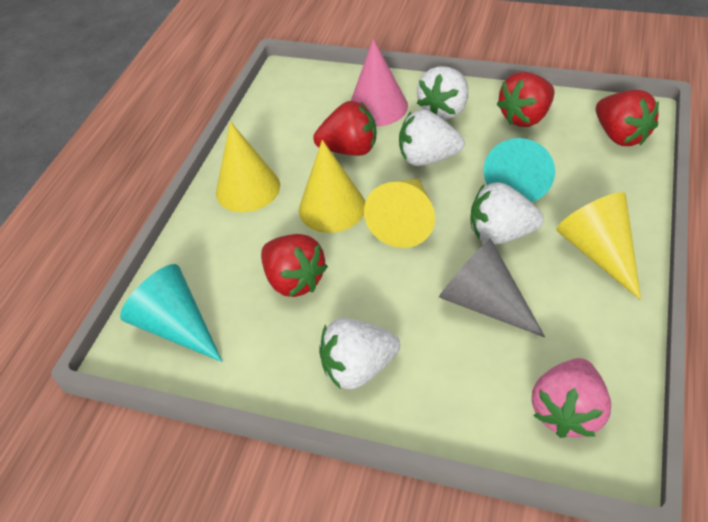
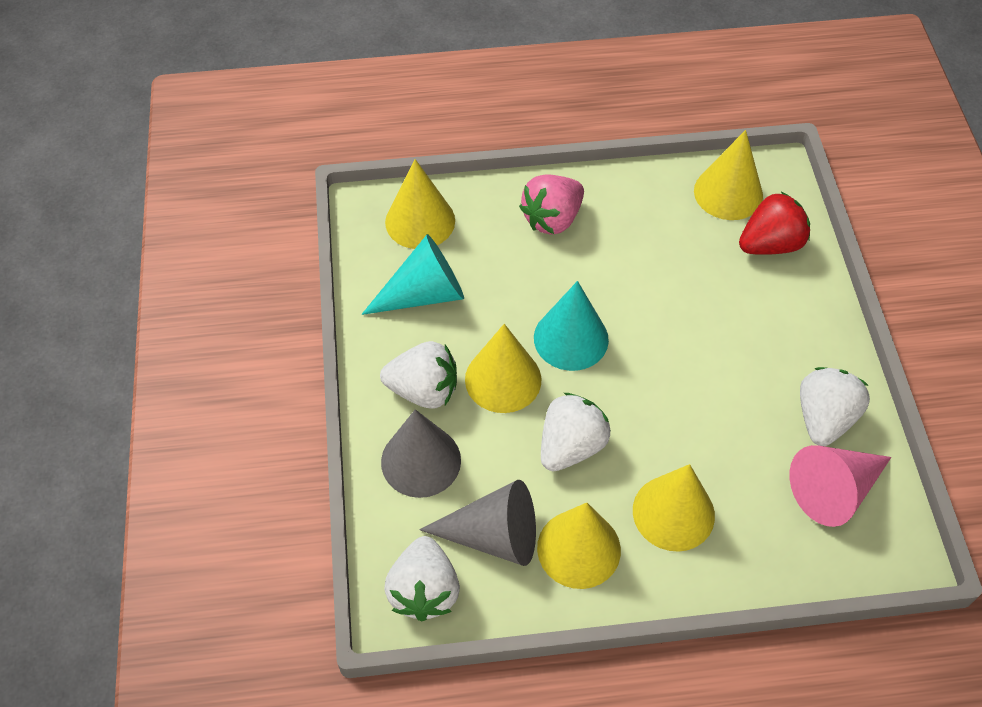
grey cone: 1 -> 2
red strawberry: 4 -> 1
yellow cone: 4 -> 5

